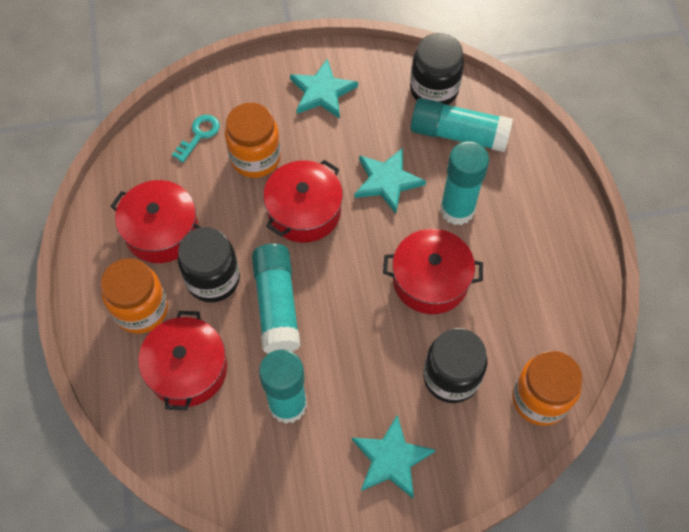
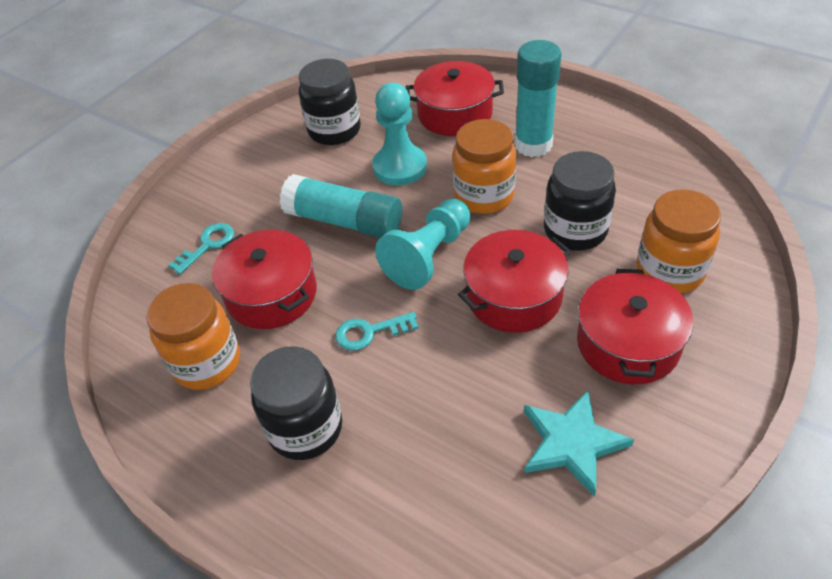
turquoise glue stick: 4 -> 2
turquoise key: 1 -> 2
turquoise pawn: 0 -> 2
turquoise star: 3 -> 1

